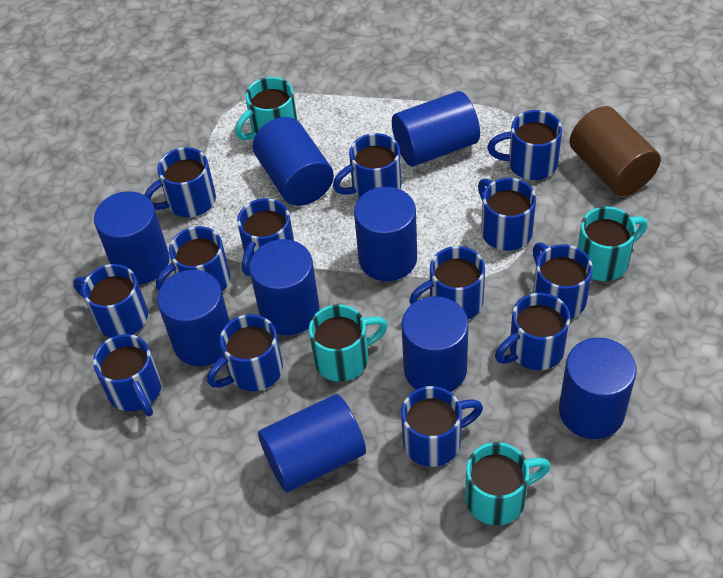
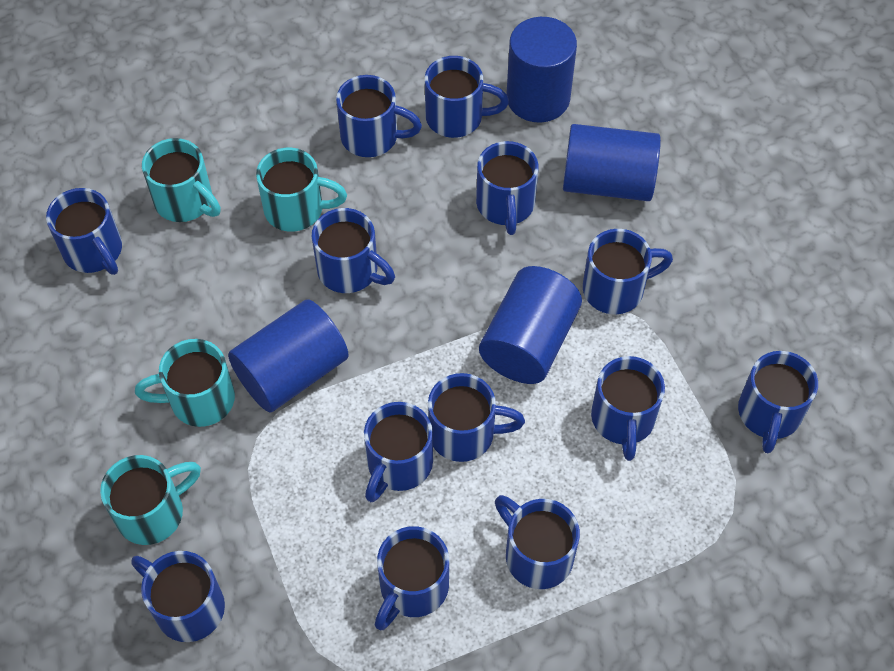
blue cylinder: 9 -> 4
brown cylinder: 1 -> 0

